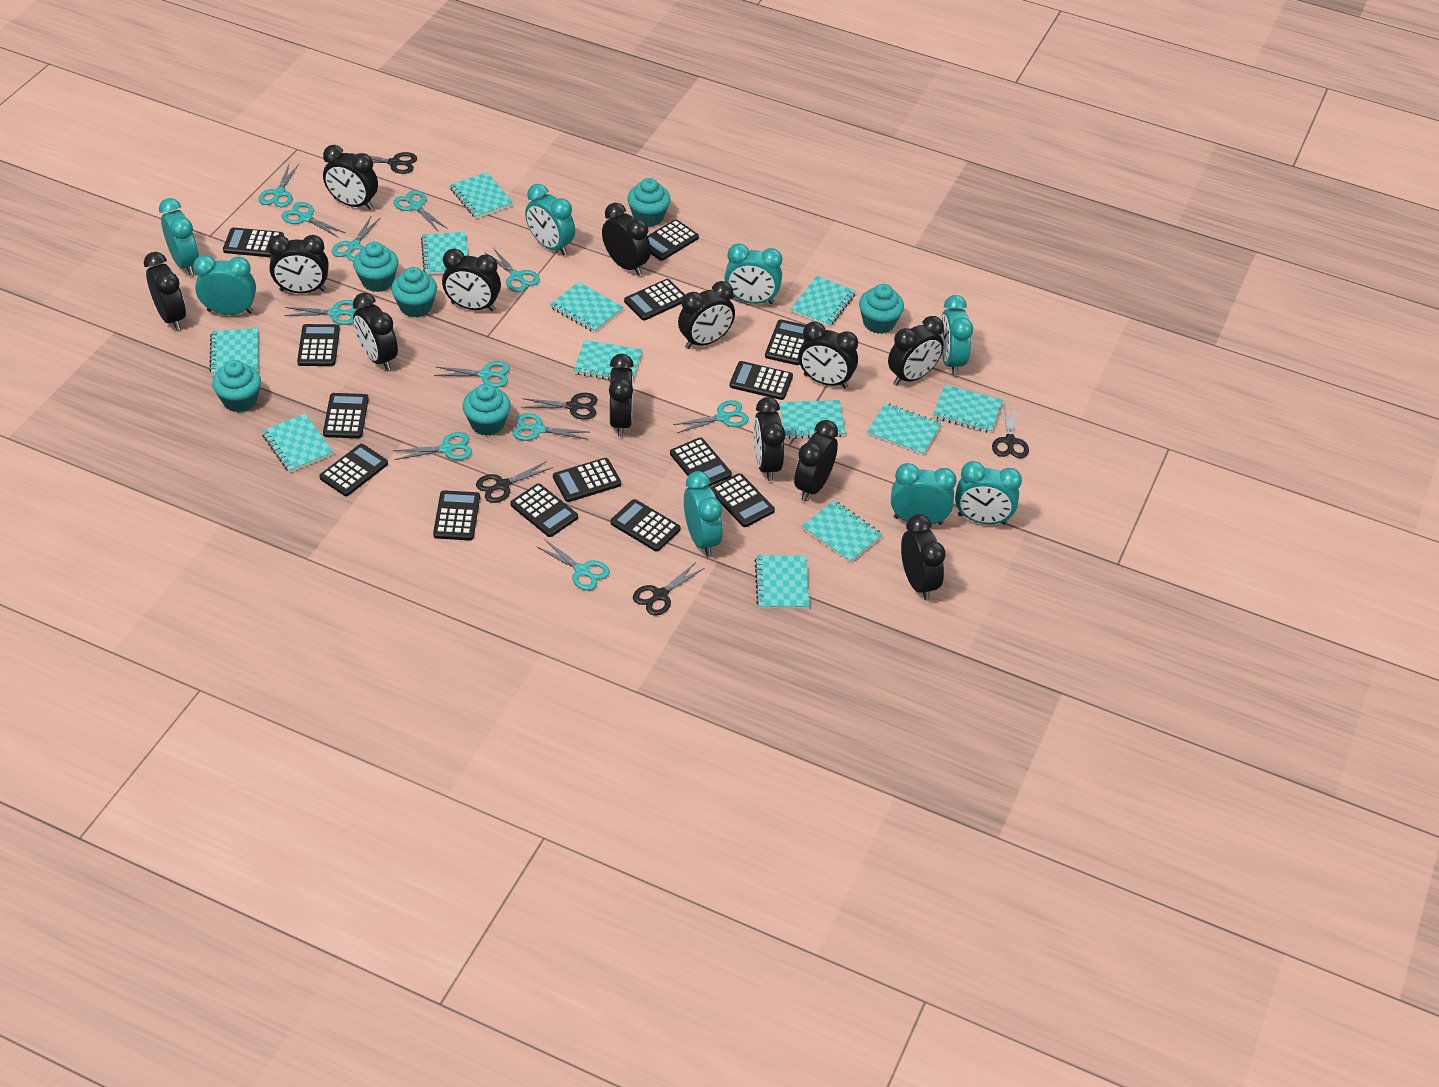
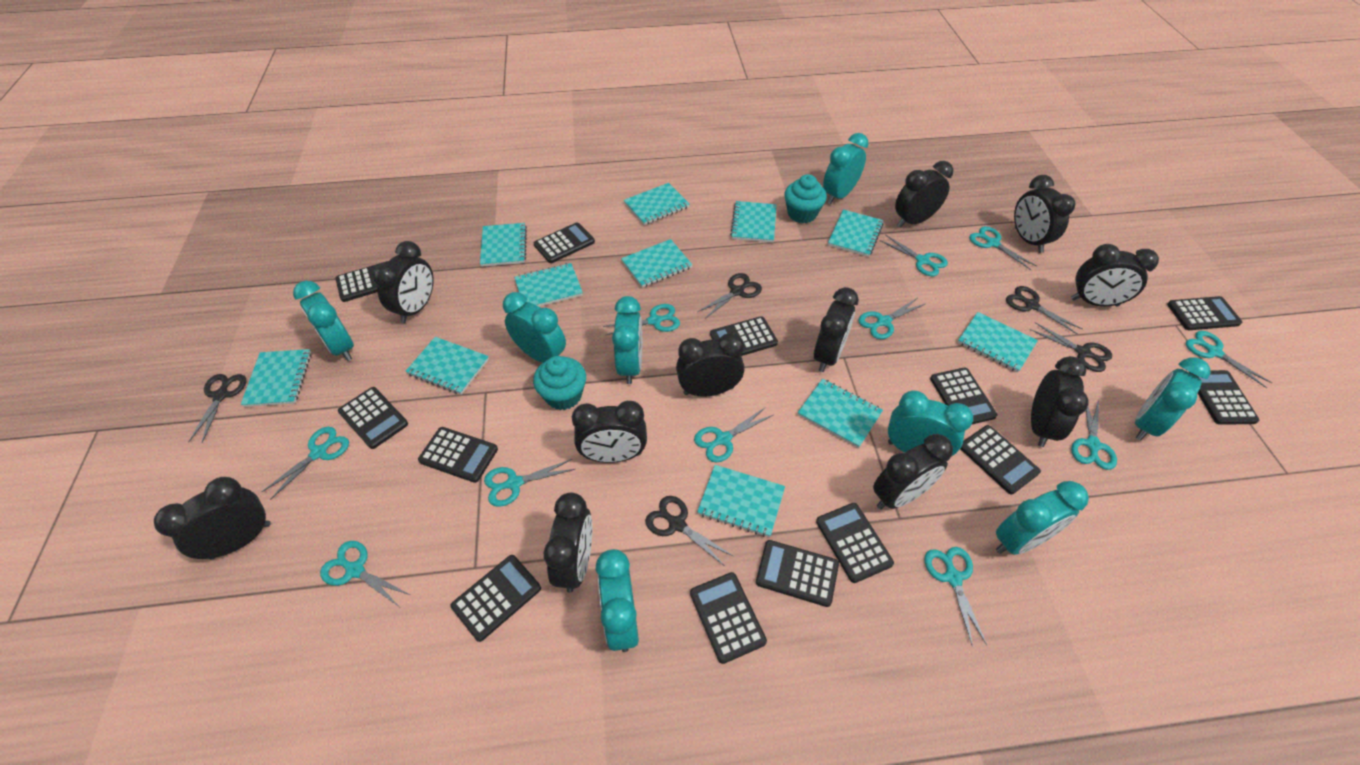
black calculator: 14 -> 13
black clock: 13 -> 11
turquoise cupcake: 6 -> 2
turquoise notebook: 12 -> 11

